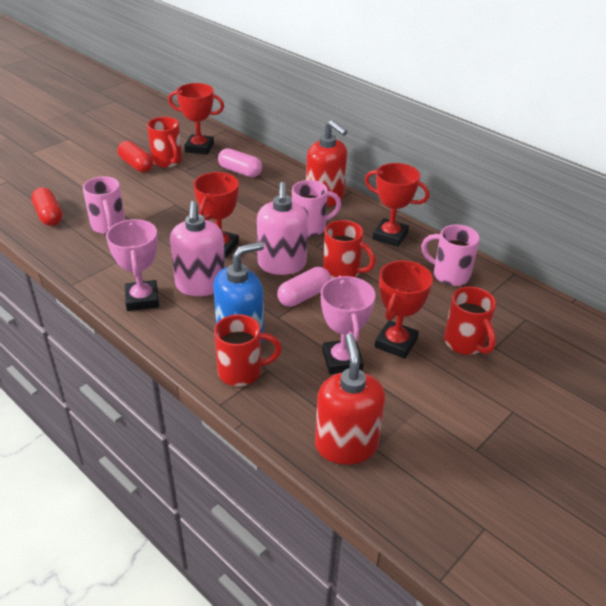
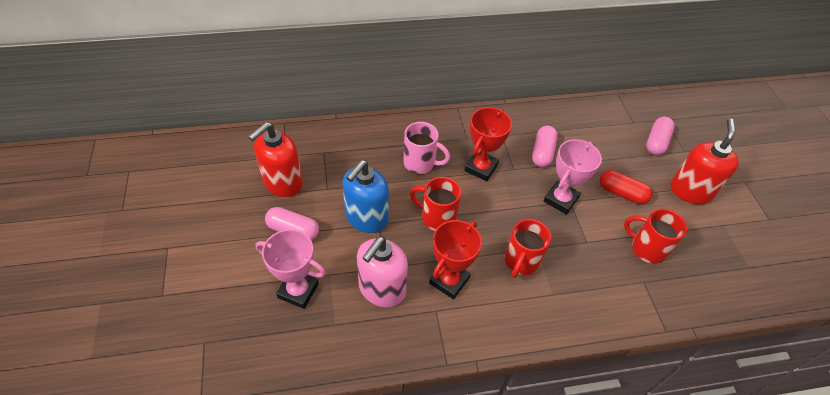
pink capsule: 2 -> 3
pink mug: 3 -> 1
pink soap dispenser: 2 -> 1
red capsule: 2 -> 1
red mug: 4 -> 3
red trophy: 4 -> 2

